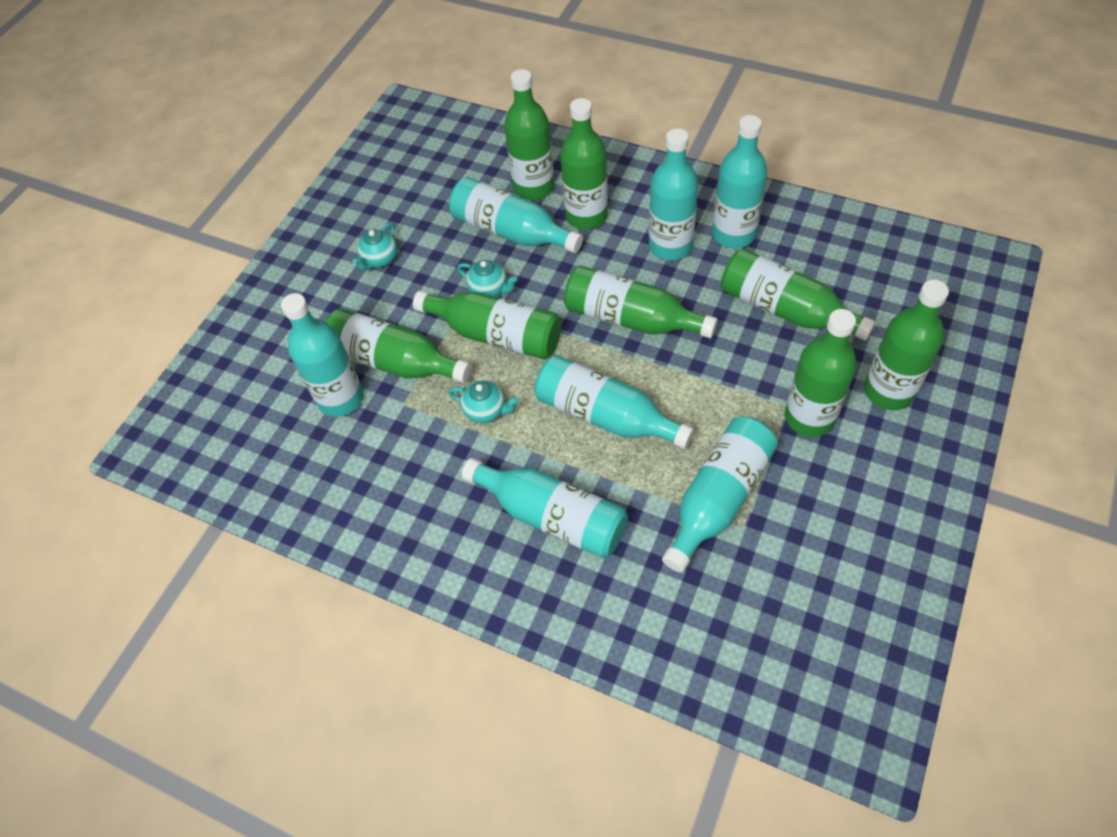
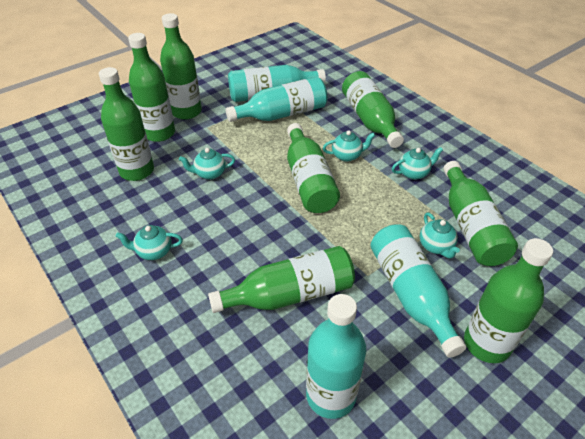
turquoise bottle: 7 -> 4
turquoise teapot: 3 -> 5

